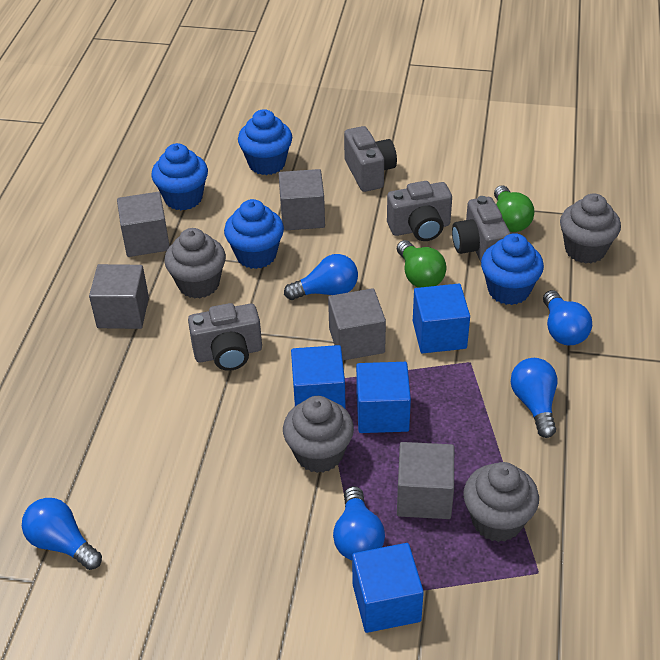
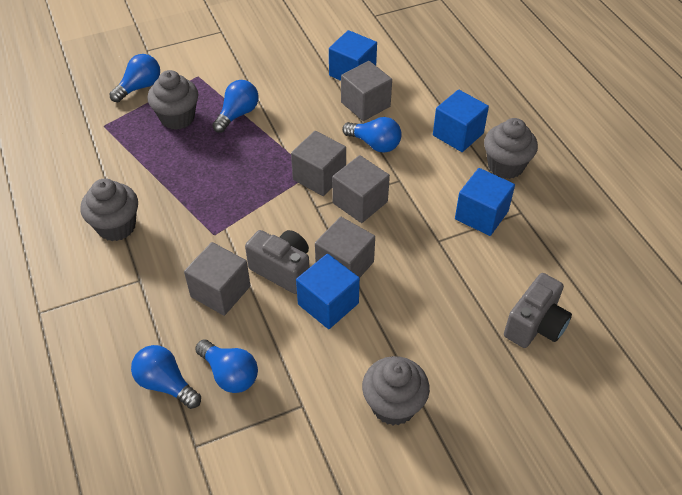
blue cupcake: 4 -> 0
green light bulb: 2 -> 0
grey camera: 4 -> 2

